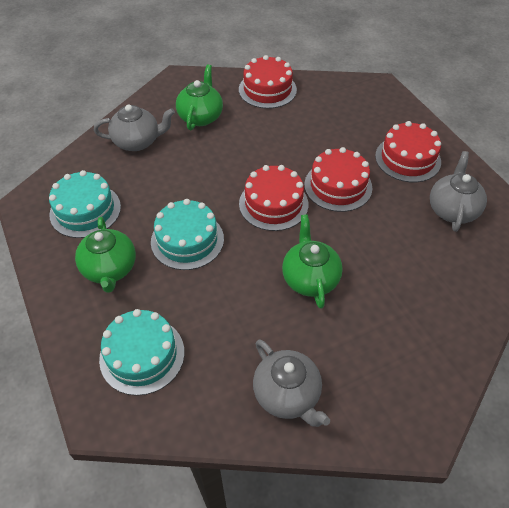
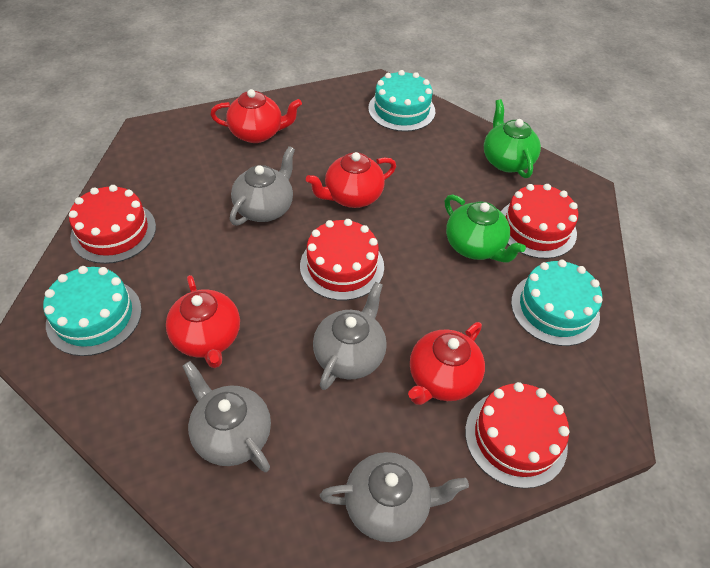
green teapot: 3 -> 2
grey teapot: 3 -> 4
red teapot: 0 -> 4

